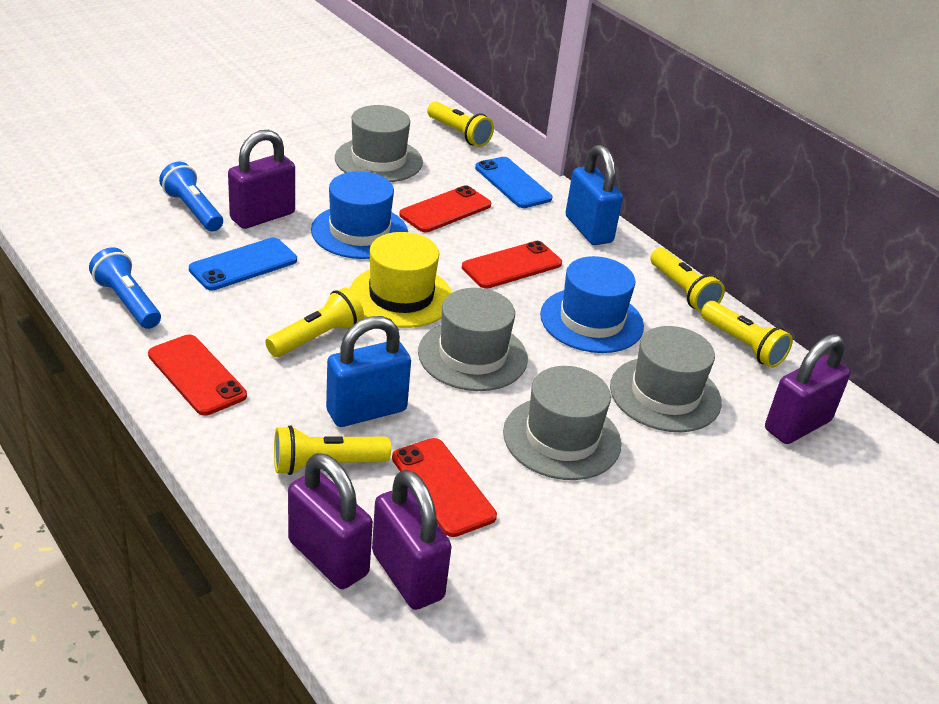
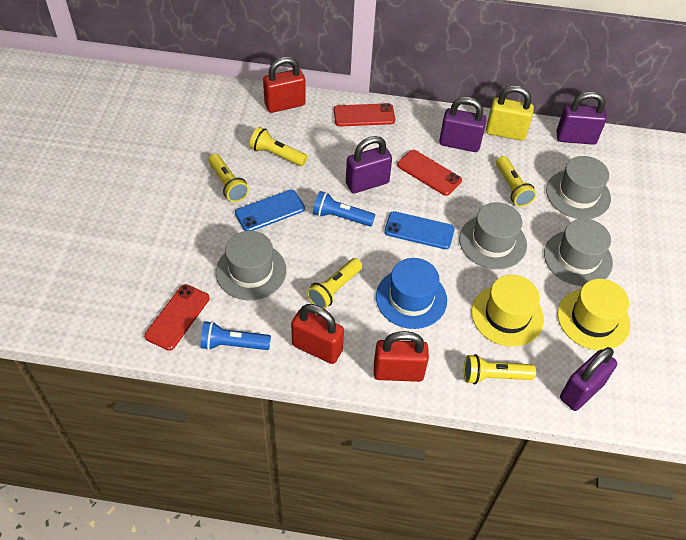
blue hat: 2 -> 1
blue padlock: 2 -> 0
red padlock: 0 -> 3
red phone: 4 -> 3
yellow hat: 1 -> 2
yellow padlock: 0 -> 1

